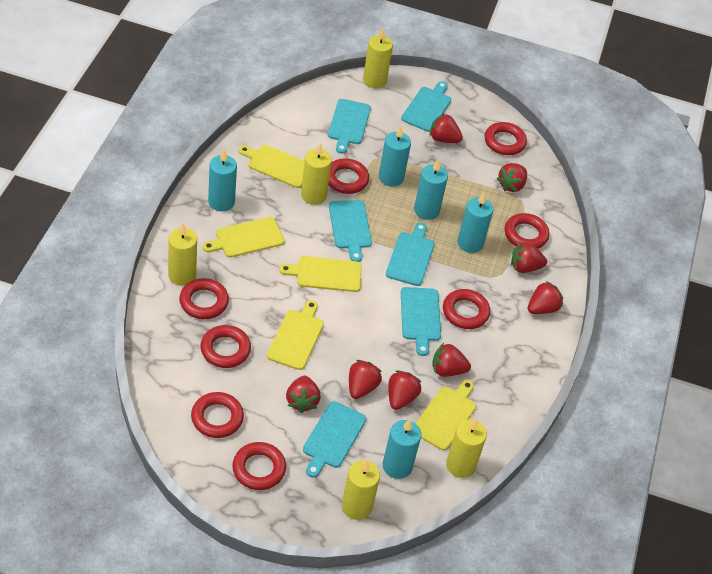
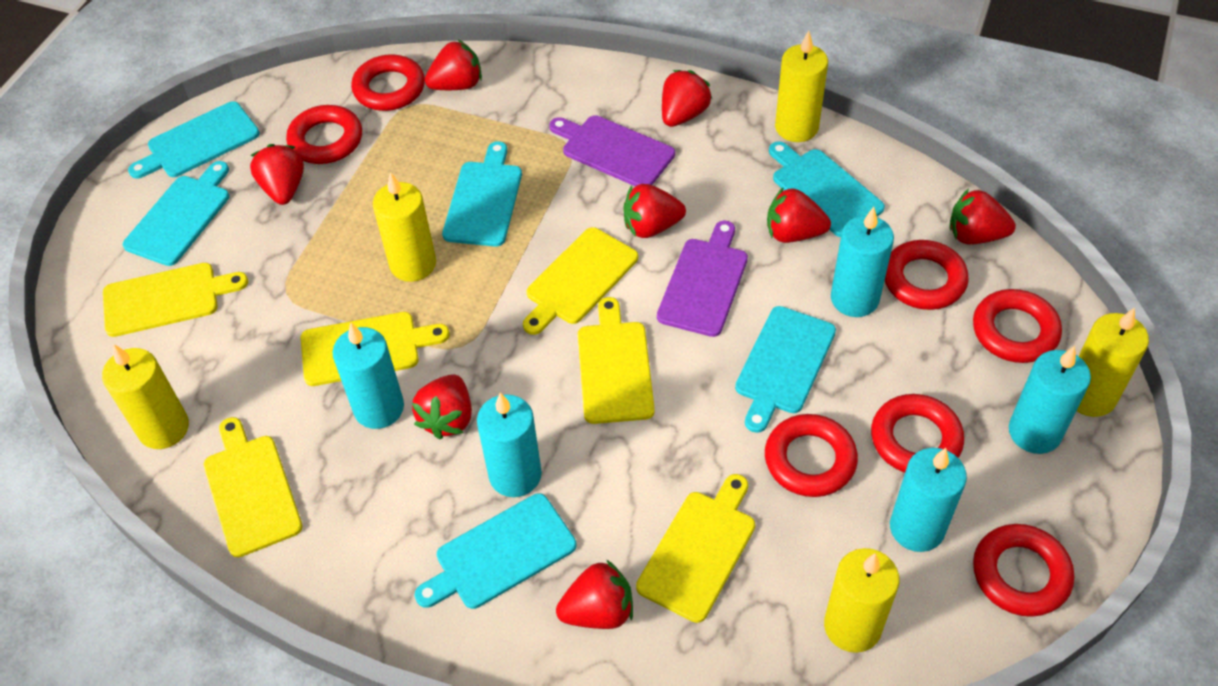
purple cutting board: 0 -> 2
red ring: 8 -> 7
yellow cutting board: 5 -> 6

